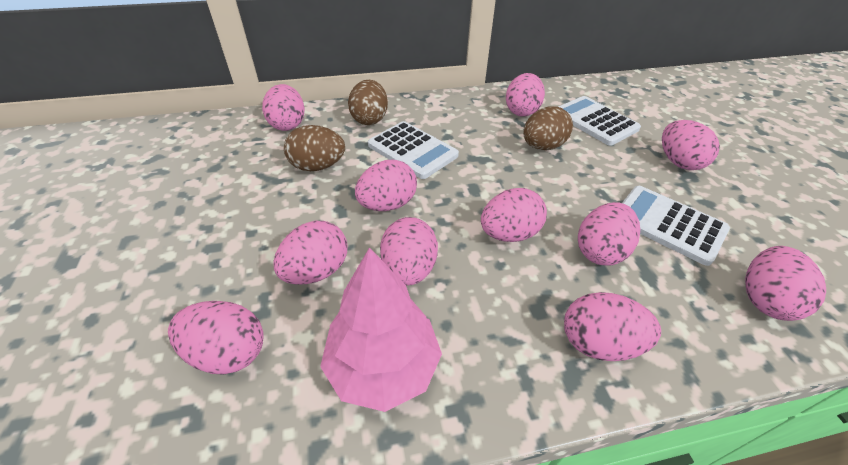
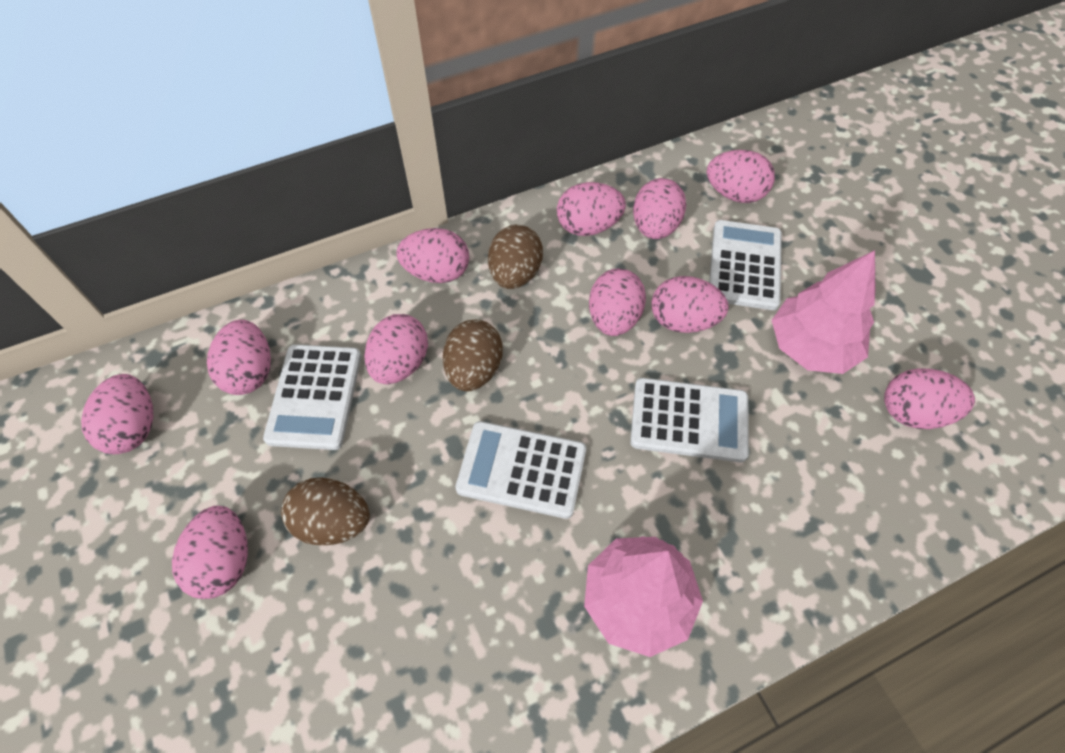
pink tree: 1 -> 2
white calculator: 3 -> 4

